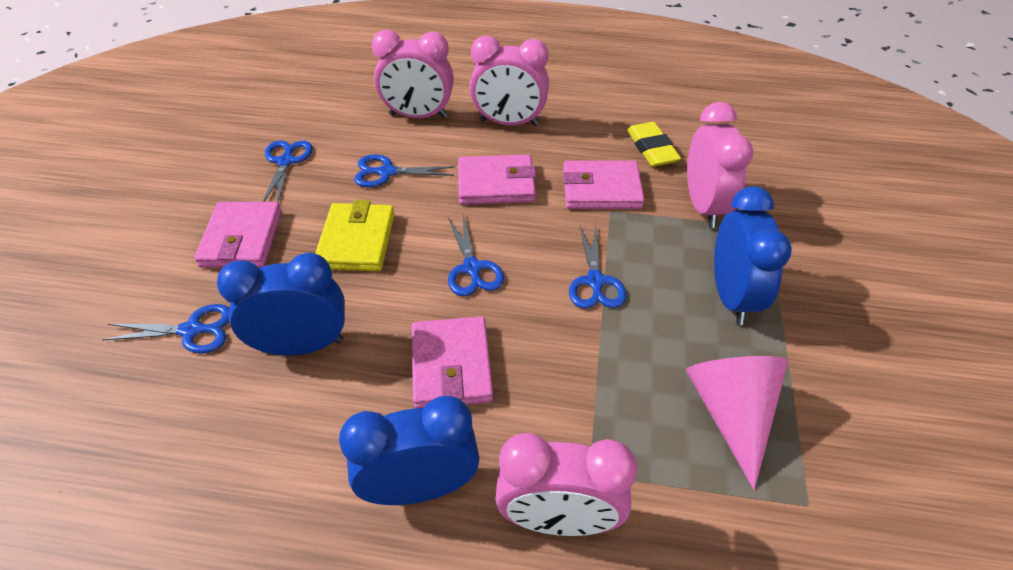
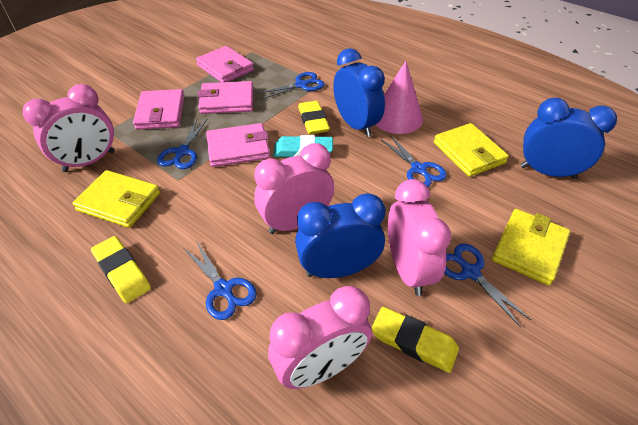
turquoise eraser: 0 -> 1
yellow eraser: 1 -> 3
yellow wallet: 1 -> 3

